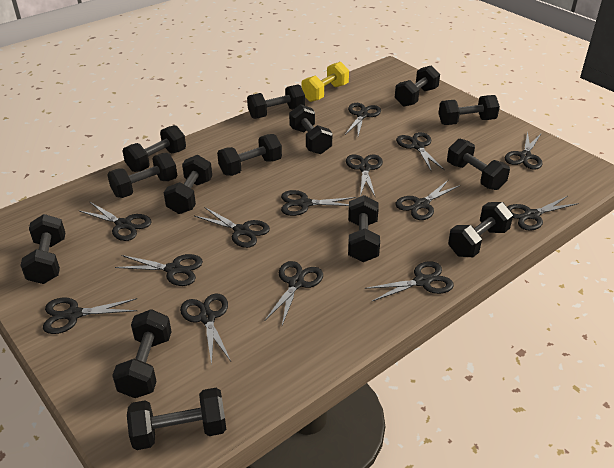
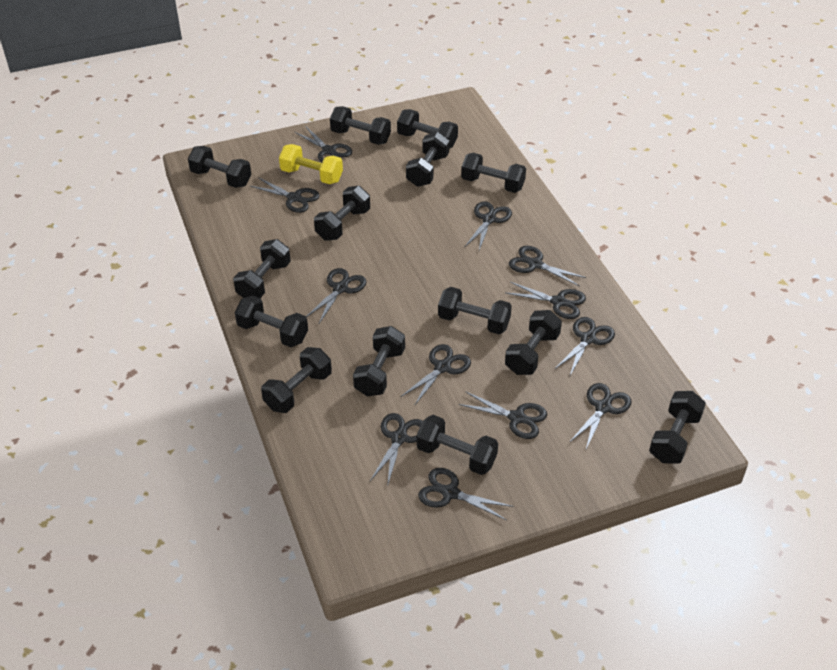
black scissors: 14 -> 12

